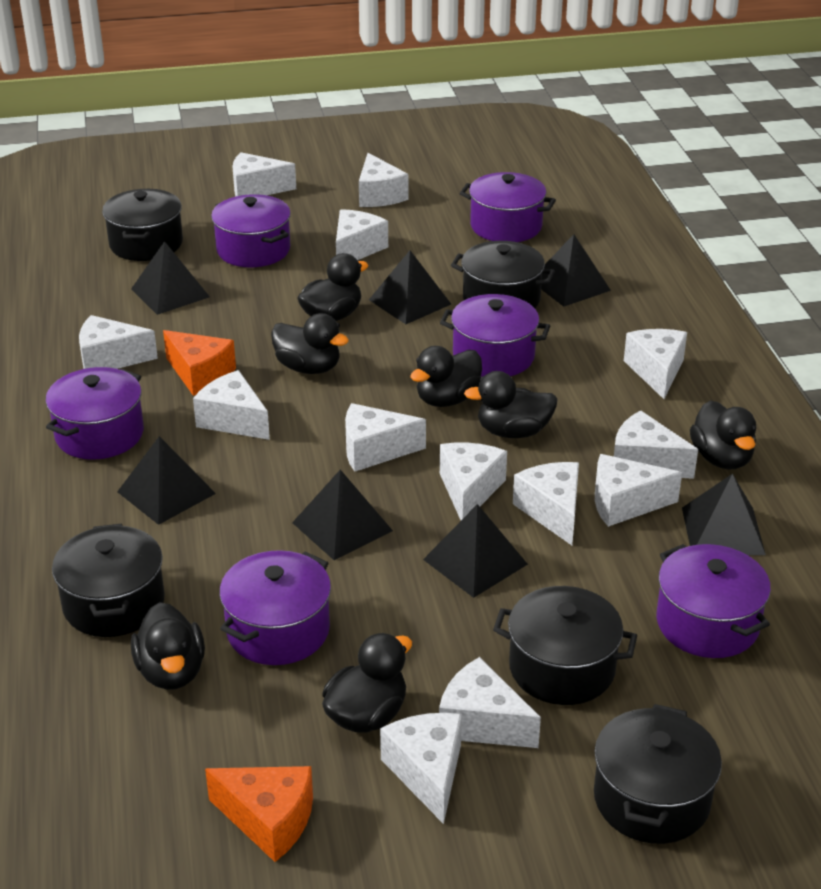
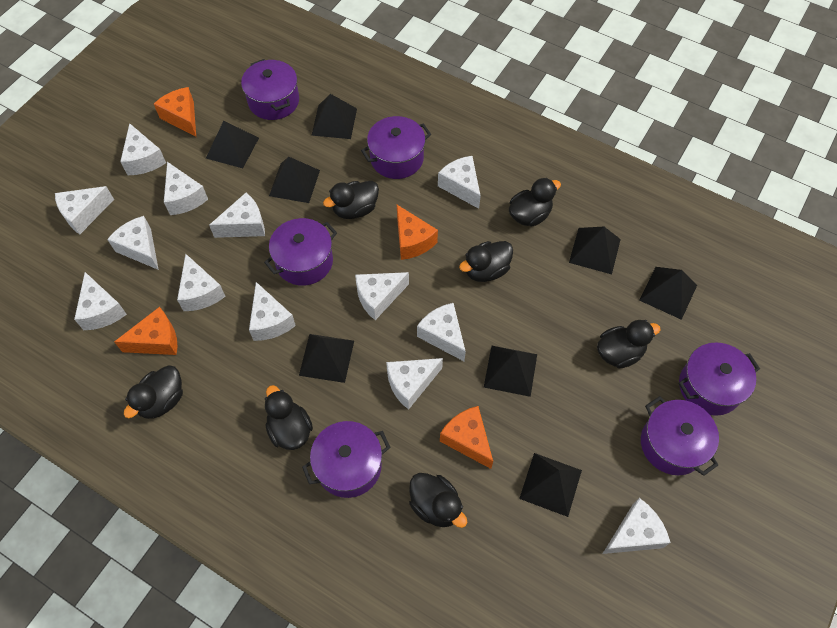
black pot: 5 -> 0
black pyramid: 7 -> 8
orange cheese: 2 -> 4

